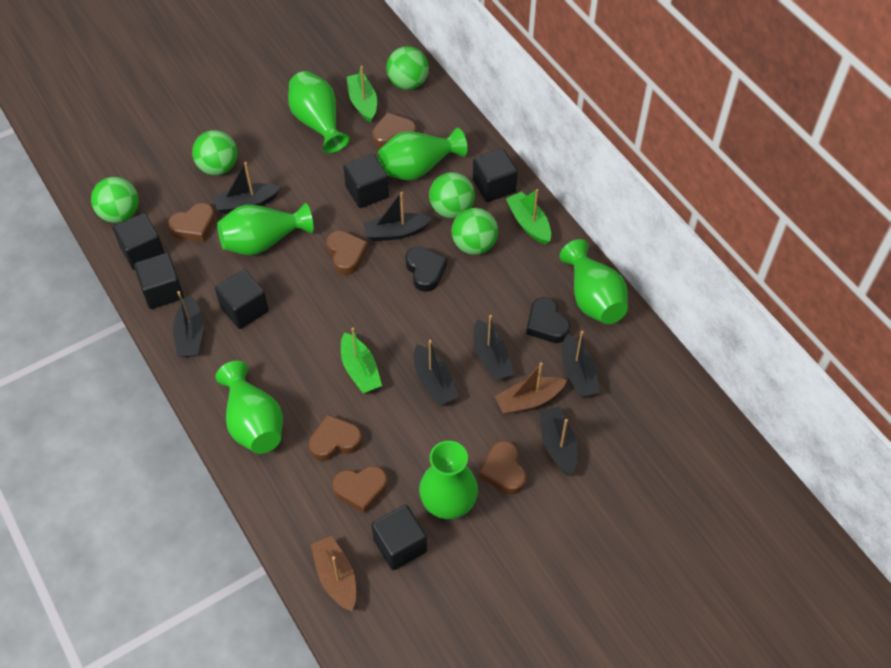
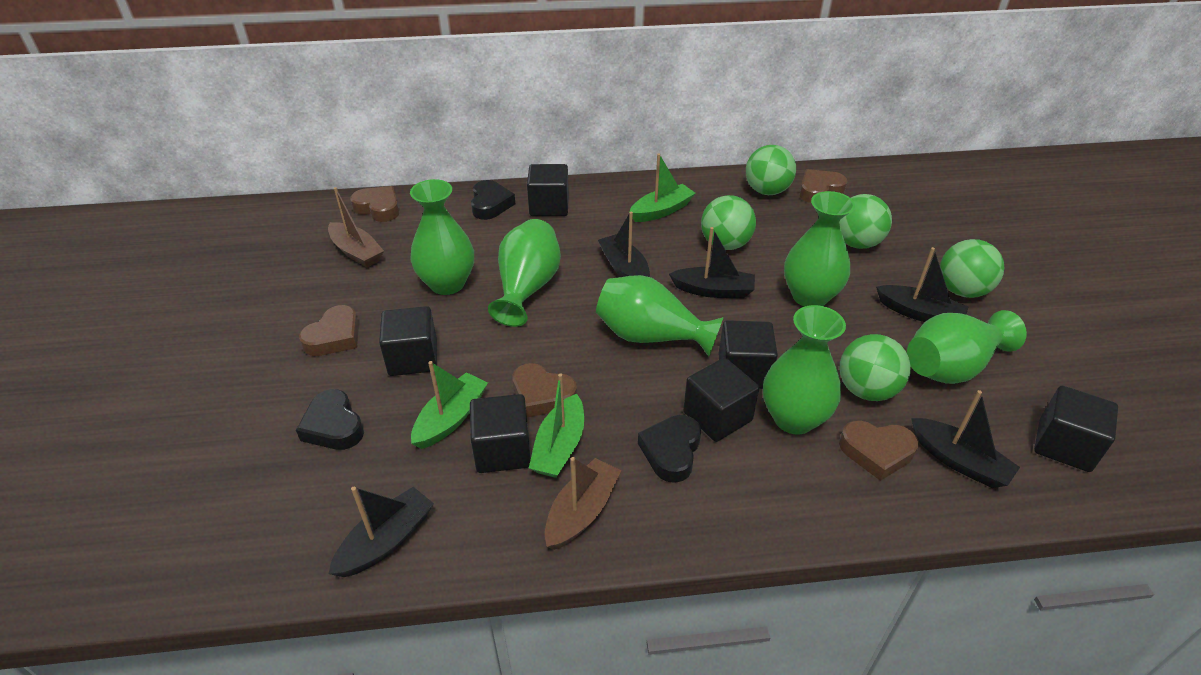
black boat: 7 -> 5
black heart: 2 -> 3
brown heart: 6 -> 5

